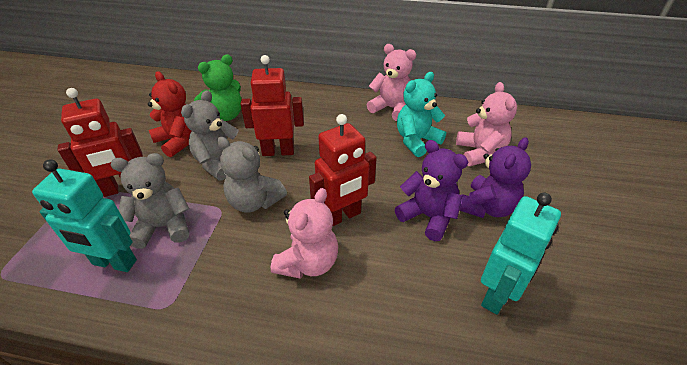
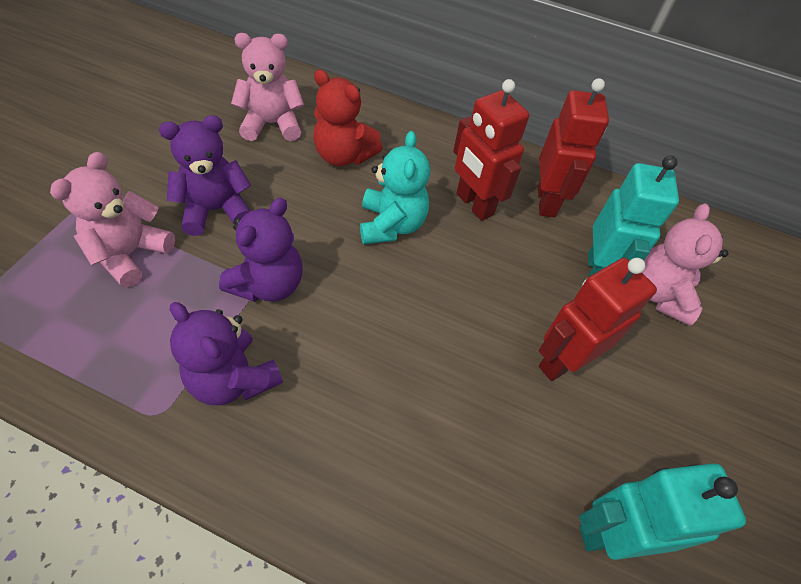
green teddy bear: 1 -> 0
grey teddy bear: 3 -> 0
purple teddy bear: 2 -> 3

